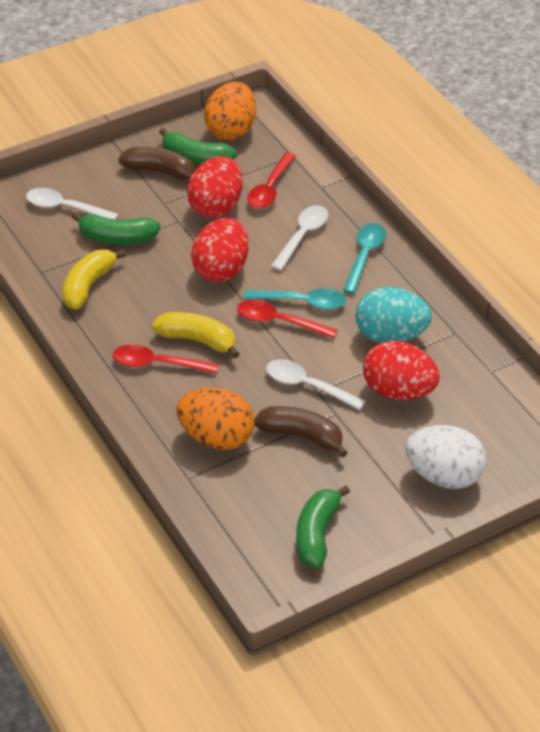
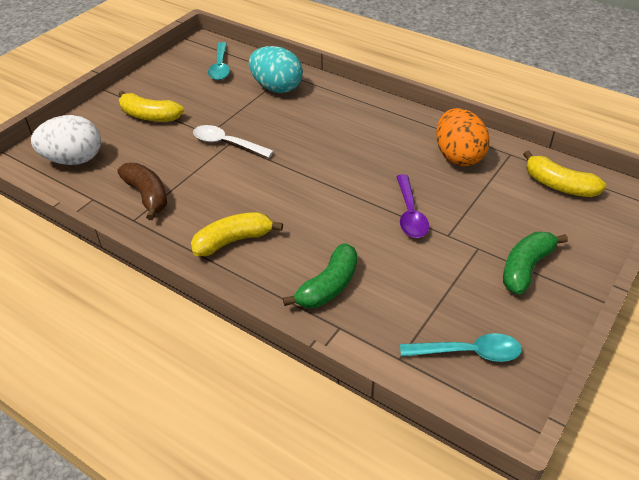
brown banana: 2 -> 1
green banana: 3 -> 2
orange egg: 2 -> 1
purple spoon: 0 -> 1
red egg: 3 -> 0
red spoon: 3 -> 0
white spoon: 3 -> 1
yellow banana: 2 -> 3

